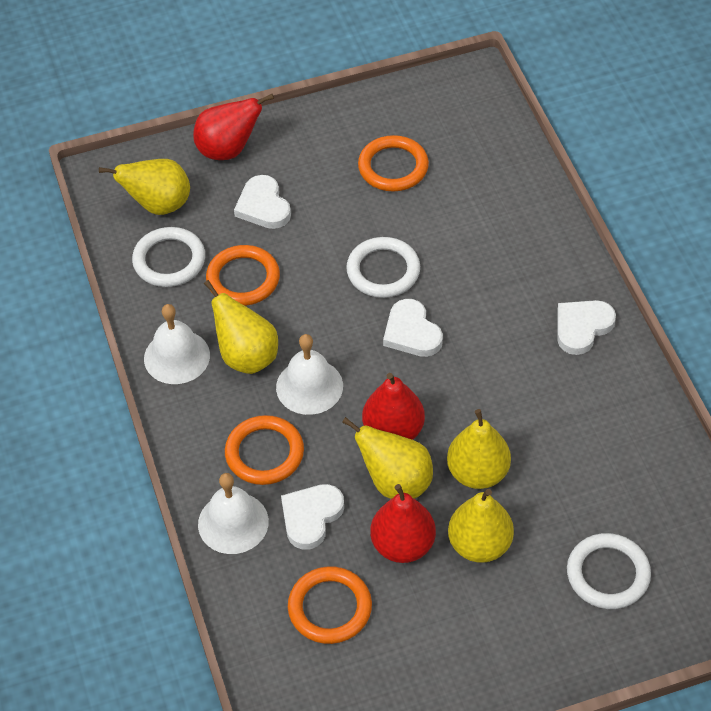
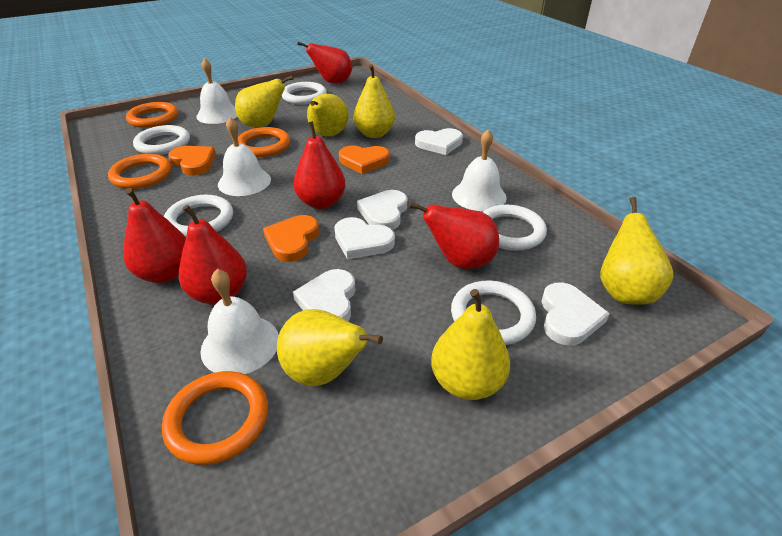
orange heart: 0 -> 3
red pear: 3 -> 5
white bell: 3 -> 4
white heart: 4 -> 5
white ring: 3 -> 5
yellow pear: 5 -> 6

